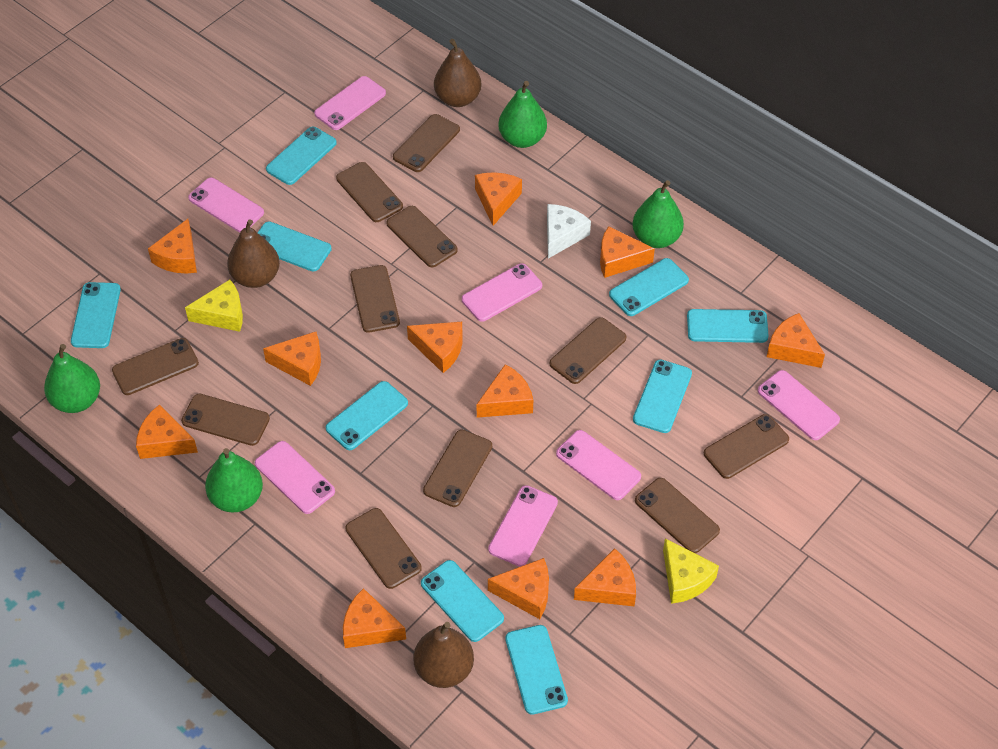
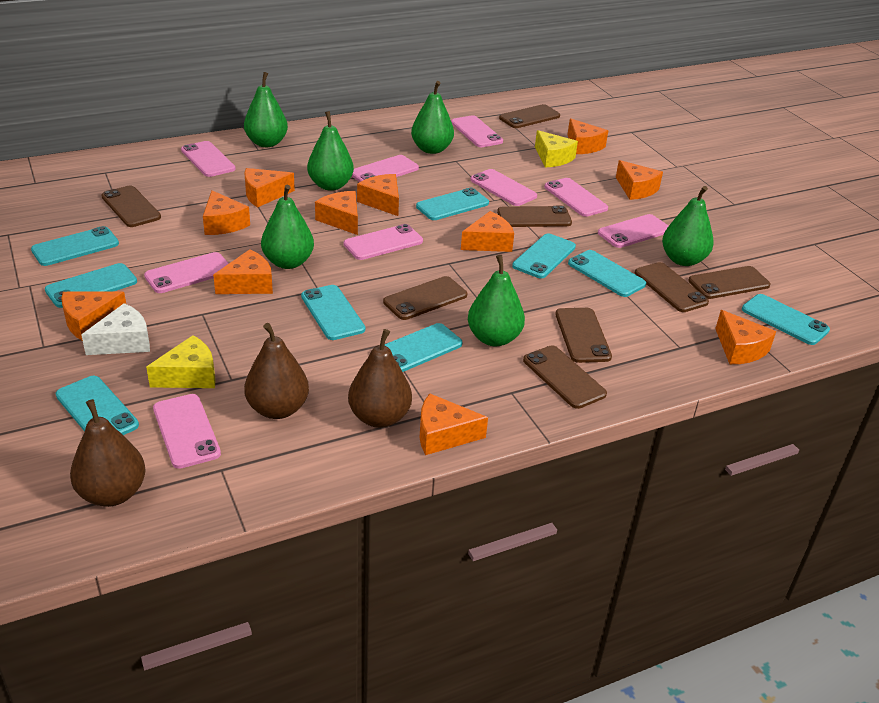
brown phone: 11 -> 8
green pear: 4 -> 6
pink phone: 7 -> 9

